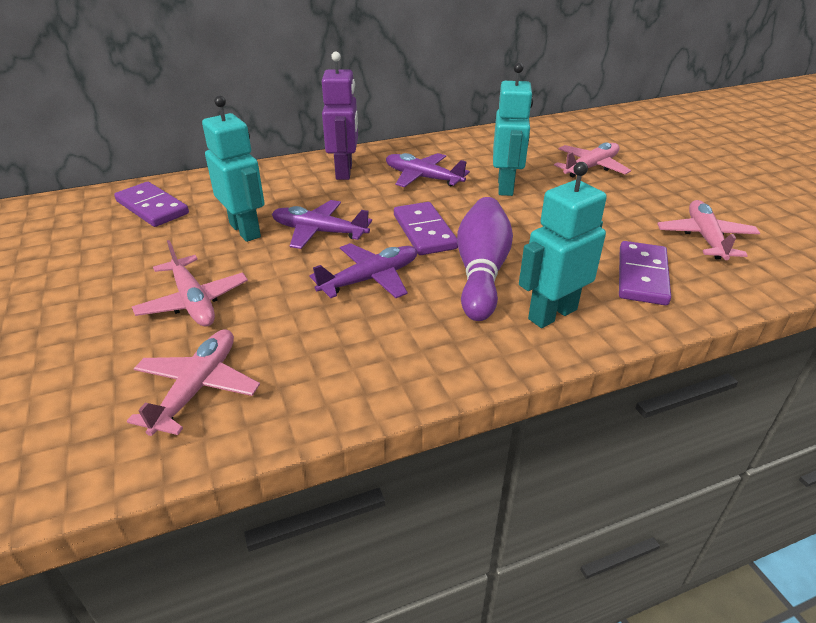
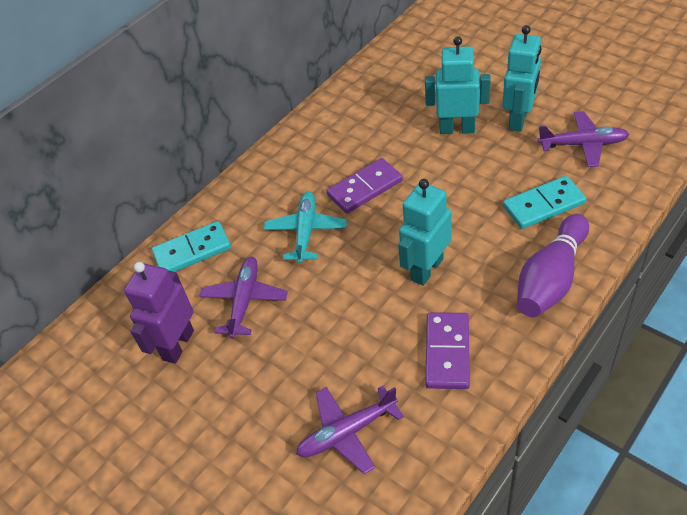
pink plane: 4 -> 0
purple domino: 3 -> 2
turquoise domino: 0 -> 2
turquoise plane: 0 -> 1

